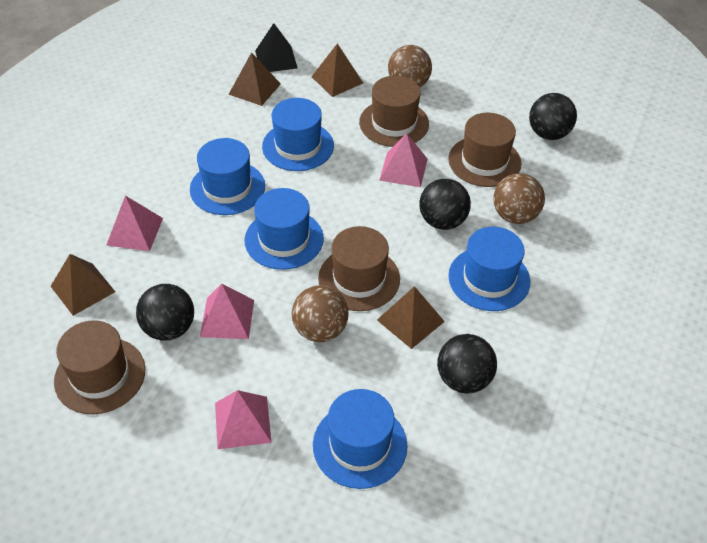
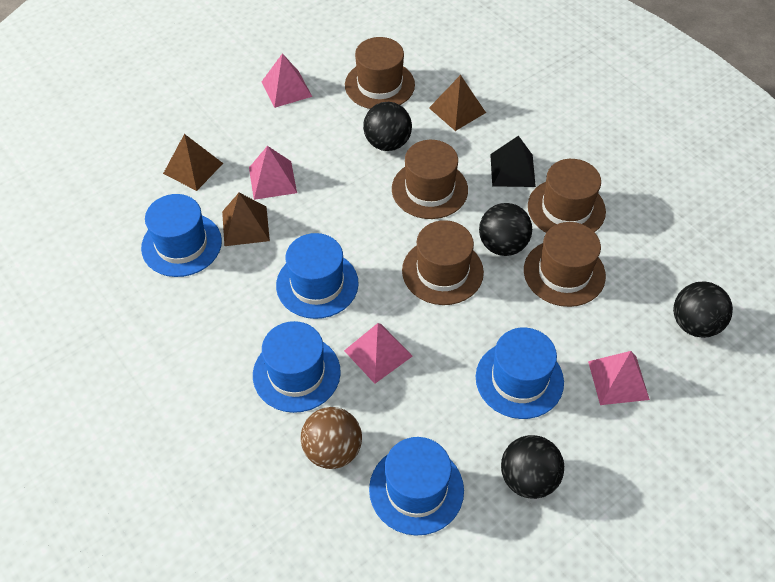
brown ball: 3 -> 1
brown hat: 4 -> 5
brown pyramid: 4 -> 3

